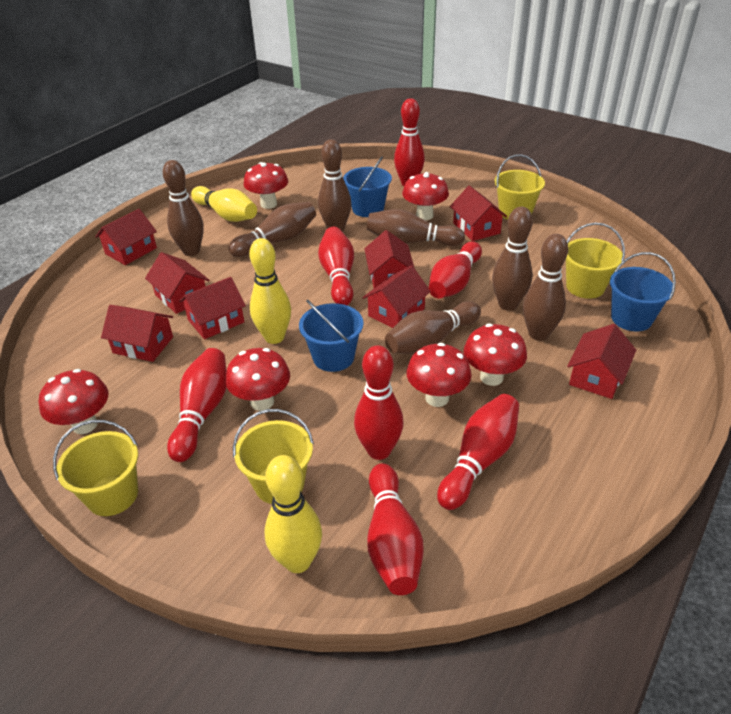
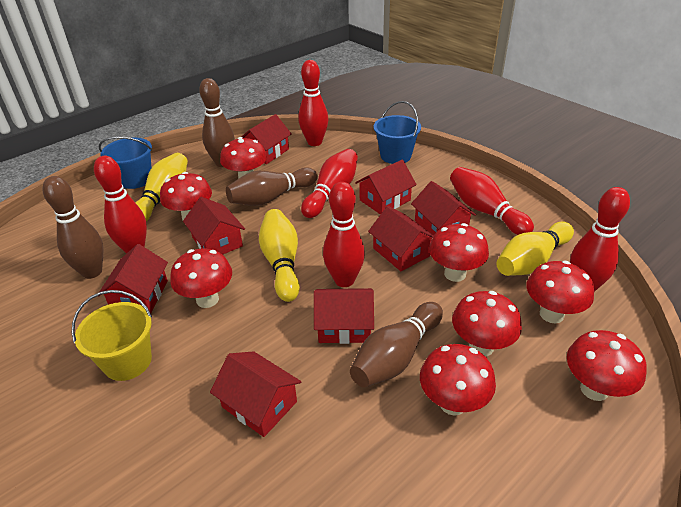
blue bucket: 3 -> 2
brown bowling pin: 7 -> 4
red bowling pin: 7 -> 6
red mushroom: 6 -> 8
yellow bucket: 4 -> 1

